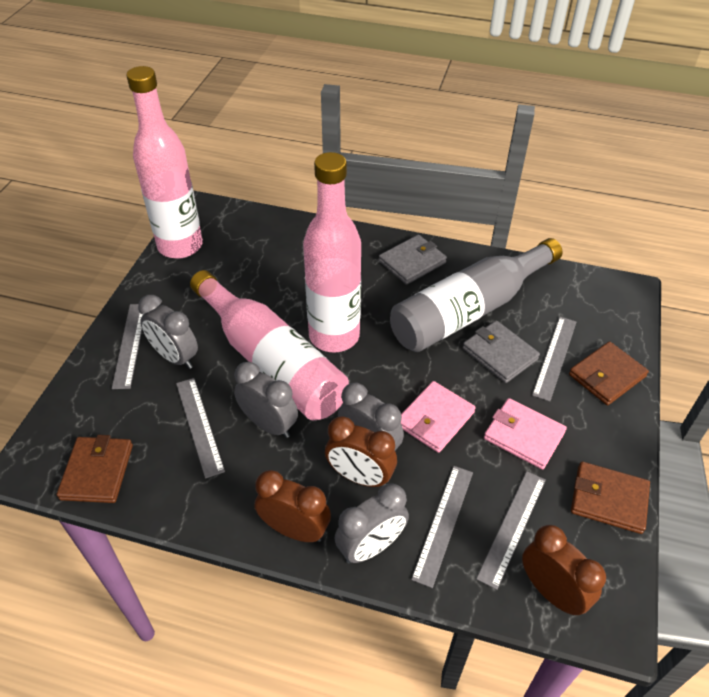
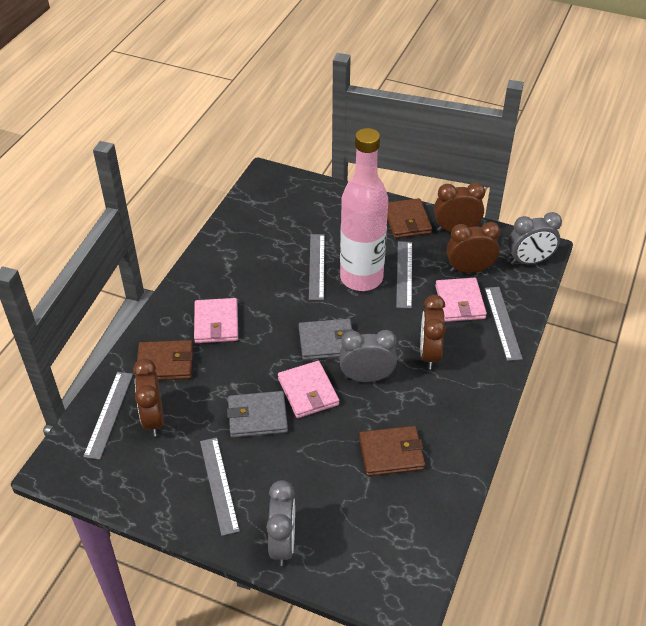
brown clock: 3 -> 4
grey bottle: 1 -> 0
grey clock: 4 -> 3
pink bottle: 3 -> 1
pink wallet: 2 -> 3

